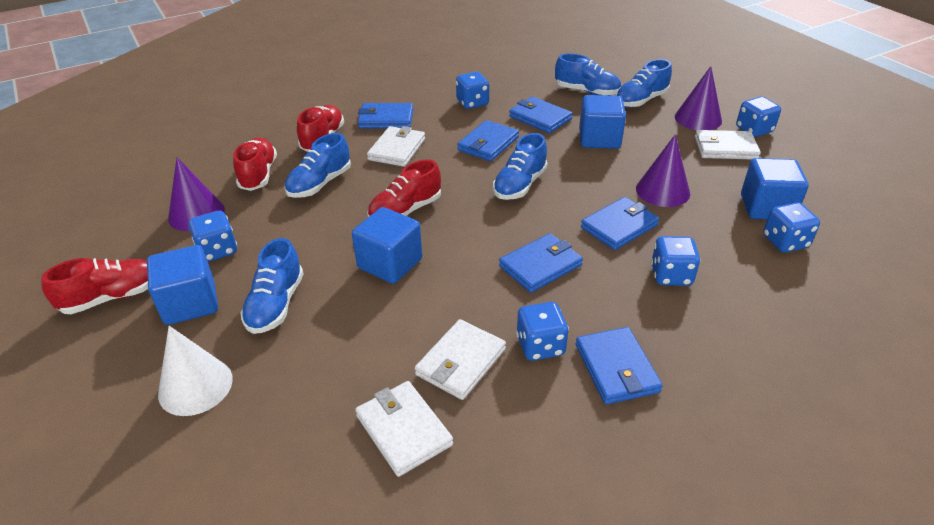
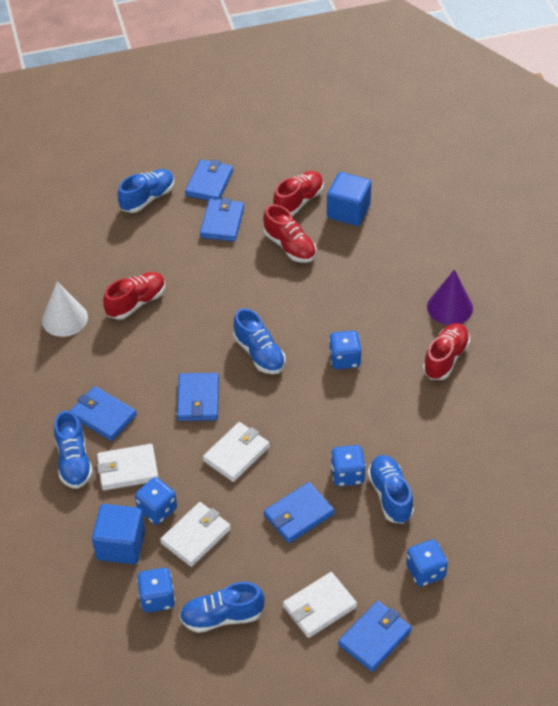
blue cube: 4 -> 2
blue dice: 6 -> 5
purple cone: 3 -> 1

